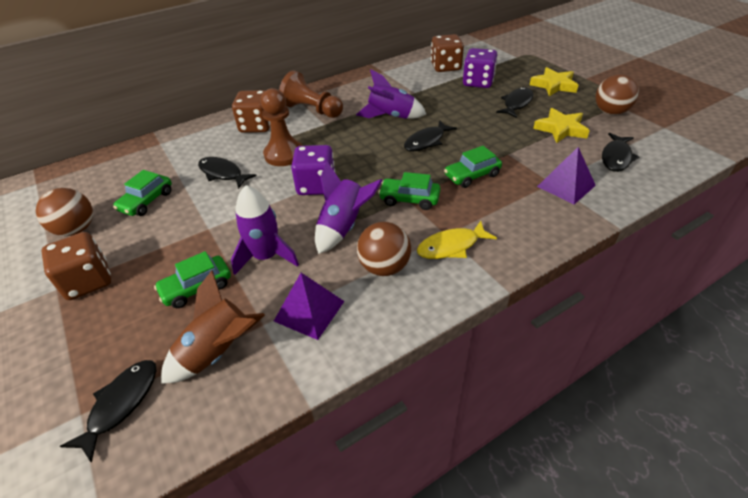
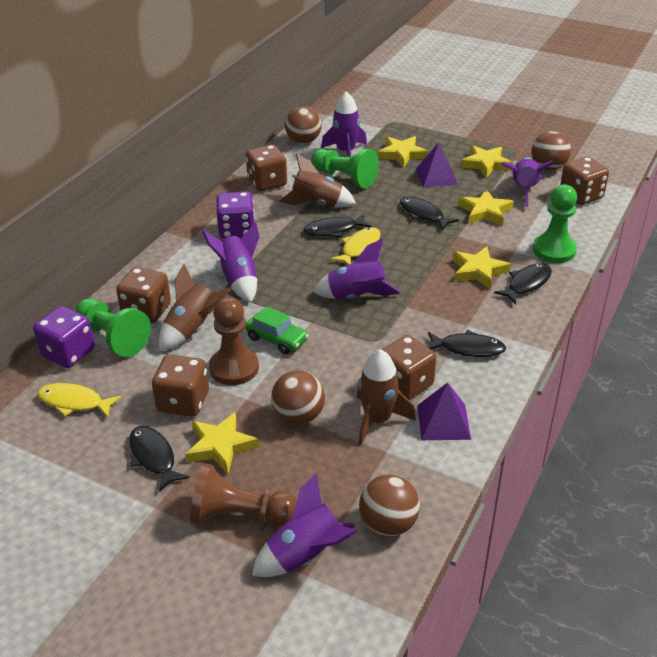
brown ball: 3 -> 4
brown dice: 3 -> 5
brown rocket: 1 -> 3
green car: 4 -> 1
green pawn: 0 -> 3
purple rocket: 3 -> 5
yellow fish: 1 -> 2
yellow star: 2 -> 5

